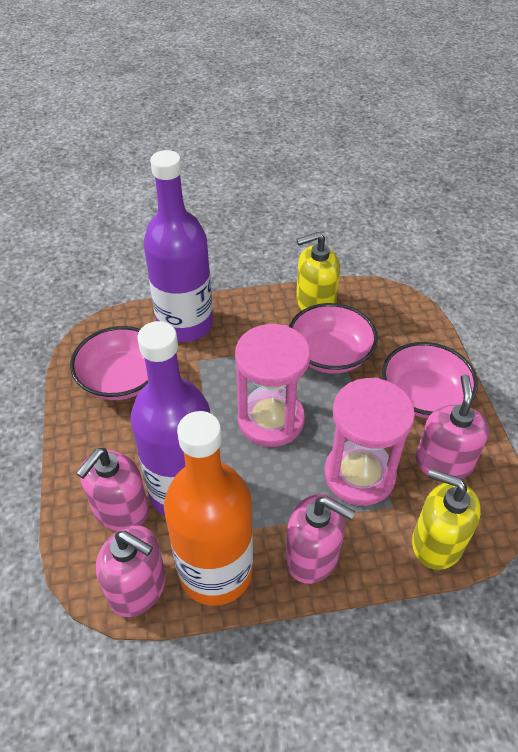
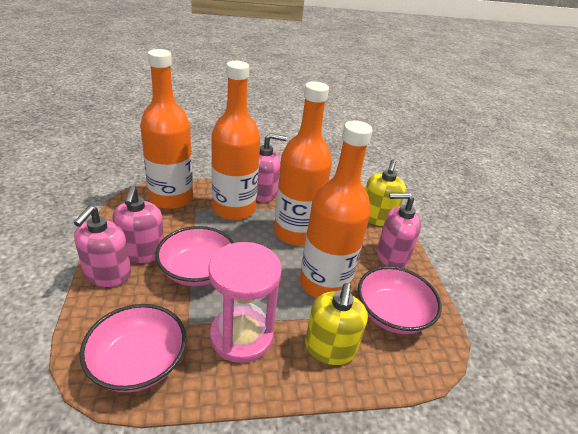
orange bottle: 1 -> 4
pink hourglass: 2 -> 1
purple bottle: 2 -> 0

